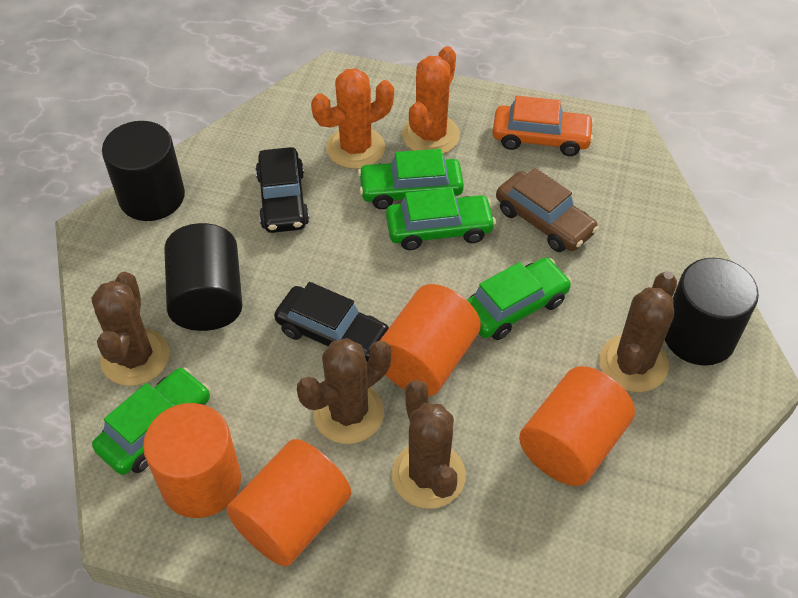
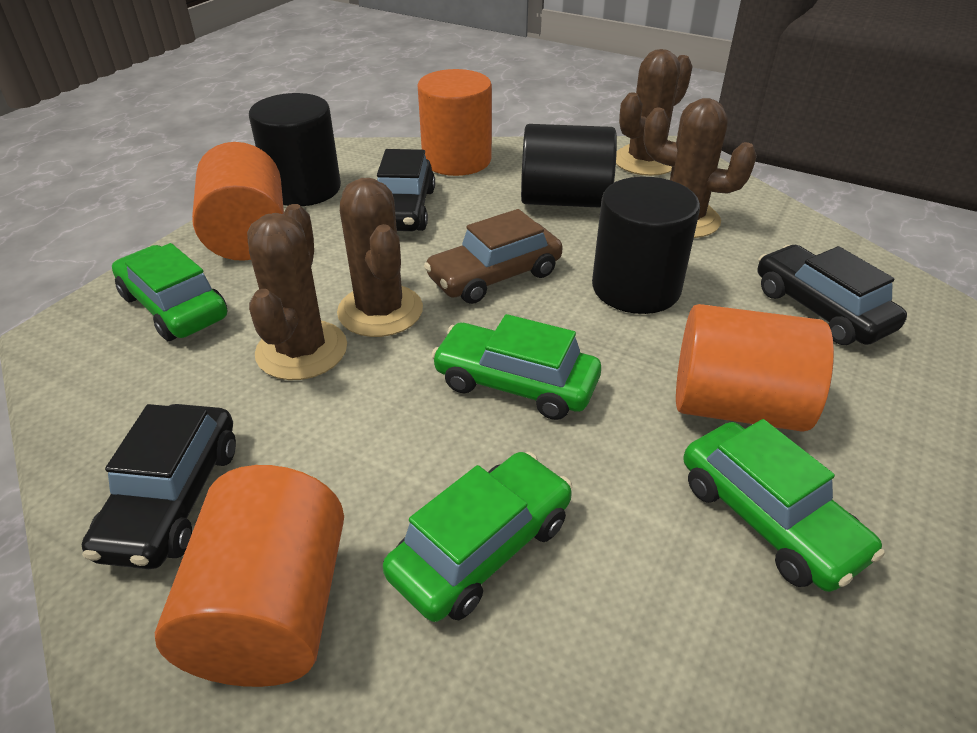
black car: 2 -> 3
orange cactus: 2 -> 0
orange car: 1 -> 0

